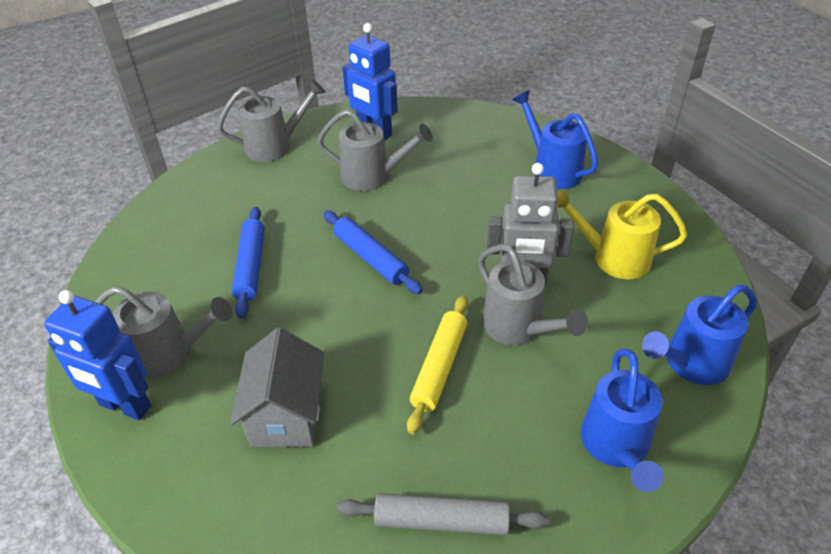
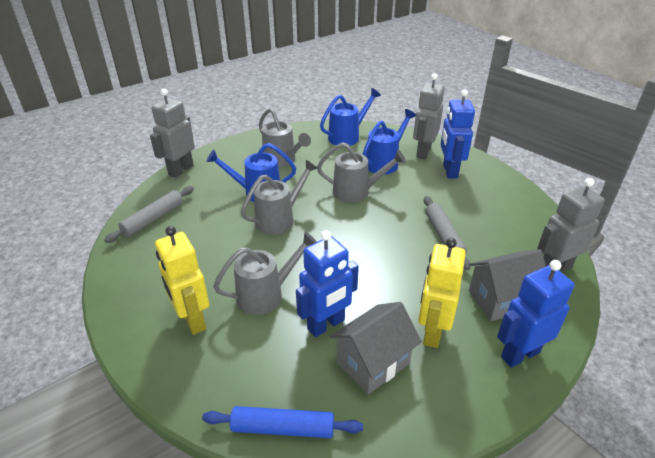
blue robot: 2 -> 3
blue rolling pin: 2 -> 1
grey house: 1 -> 2
grey robot: 1 -> 3
grey rolling pin: 1 -> 2
yellow robot: 0 -> 2
yellow rolling pin: 1 -> 0
yellow watering can: 1 -> 0

